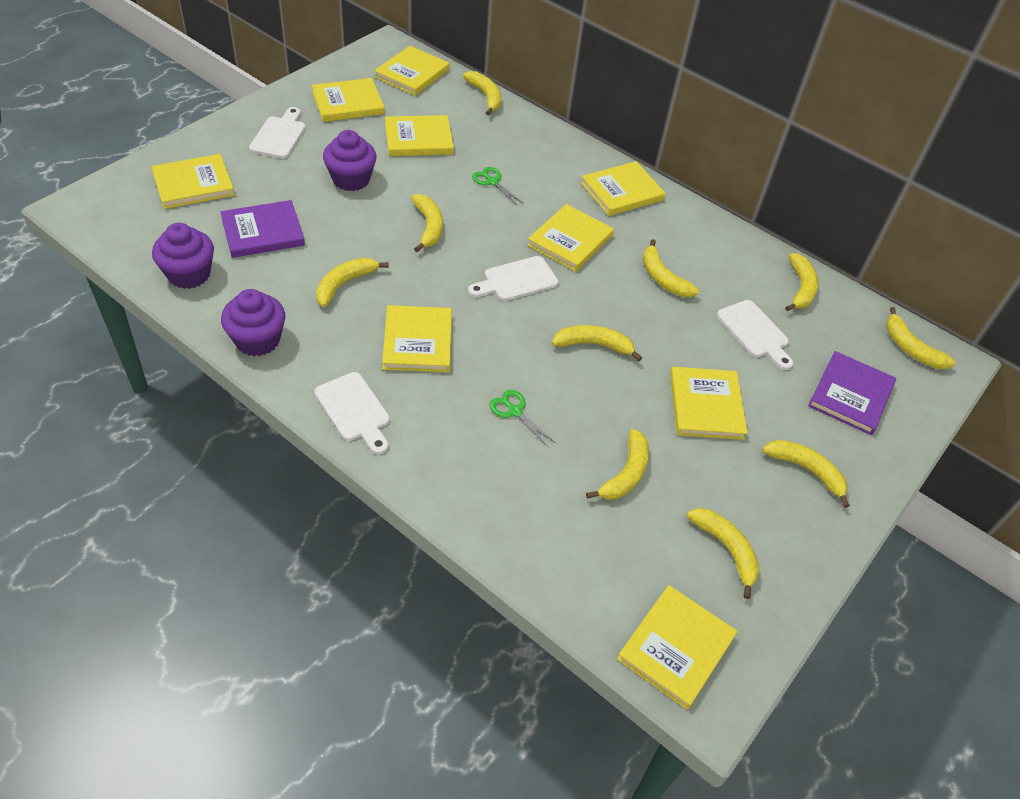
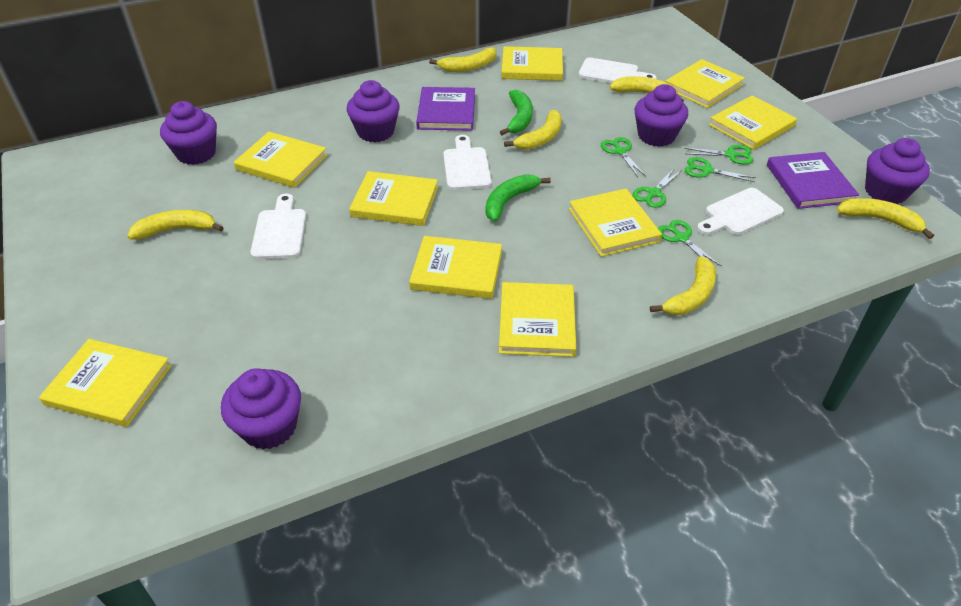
green banana: 0 -> 2
green scissors: 2 -> 5
purple cupcake: 3 -> 5
yellow banana: 10 -> 6

